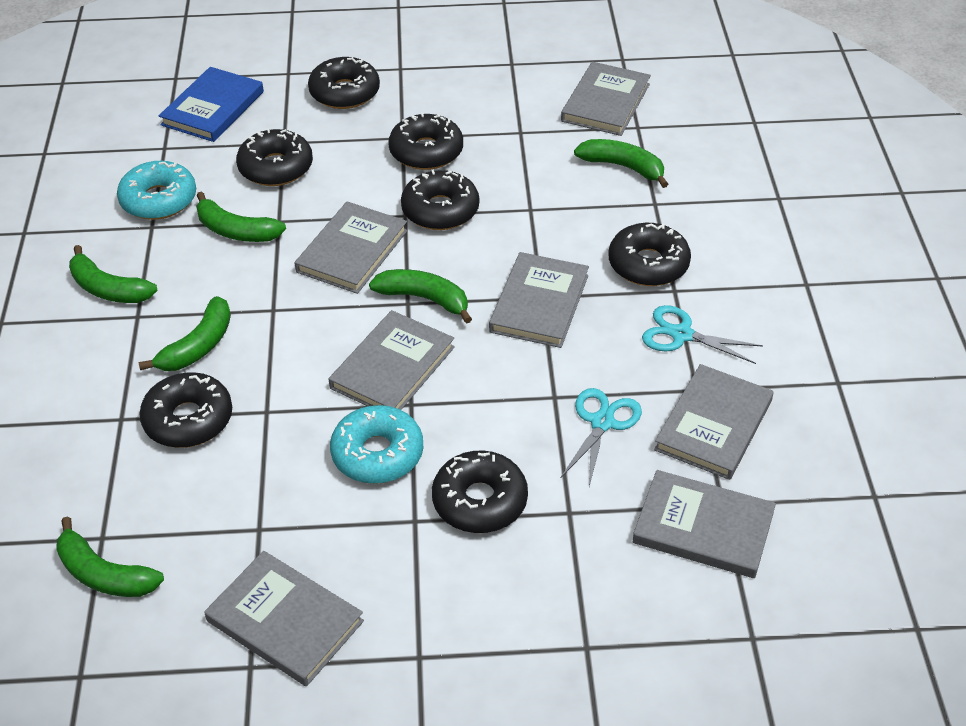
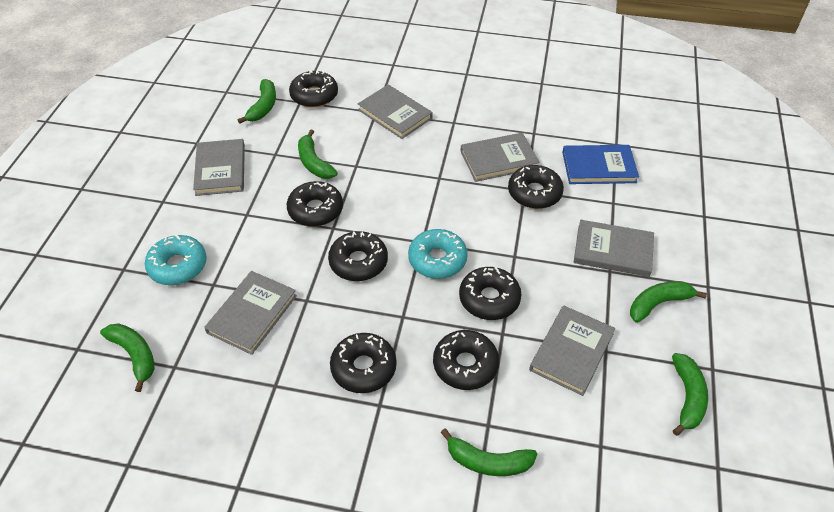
grey book: 7 -> 6
turquoise scissors: 2 -> 0

